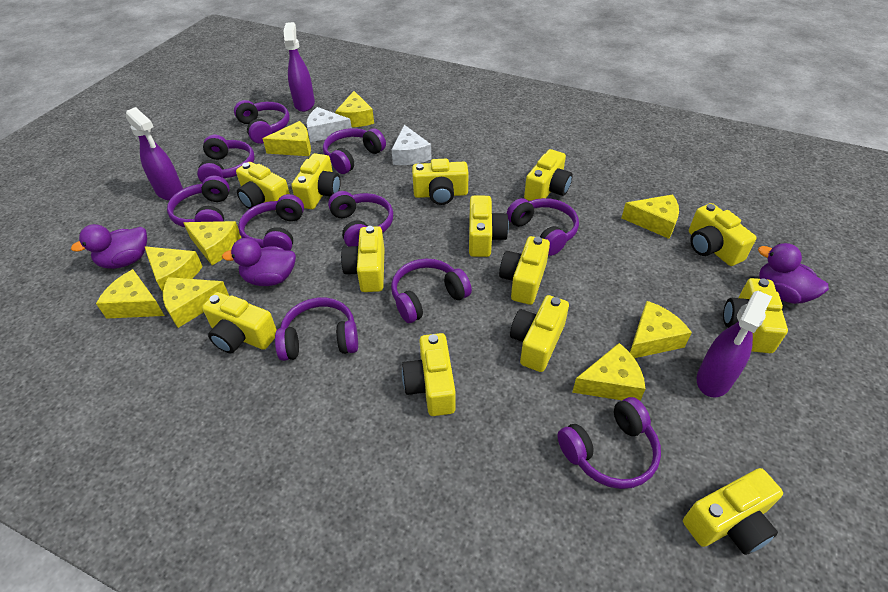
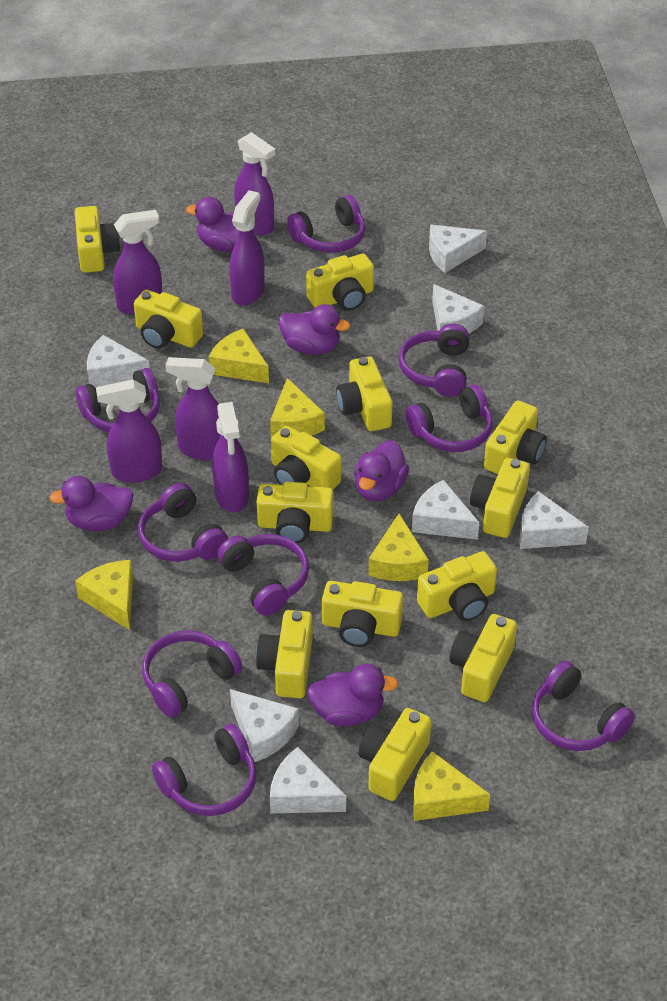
purple duck: 3 -> 5
purple headphones: 10 -> 9
purple spray bottle: 3 -> 6
white cheese: 2 -> 7
yellow cheese: 9 -> 5

